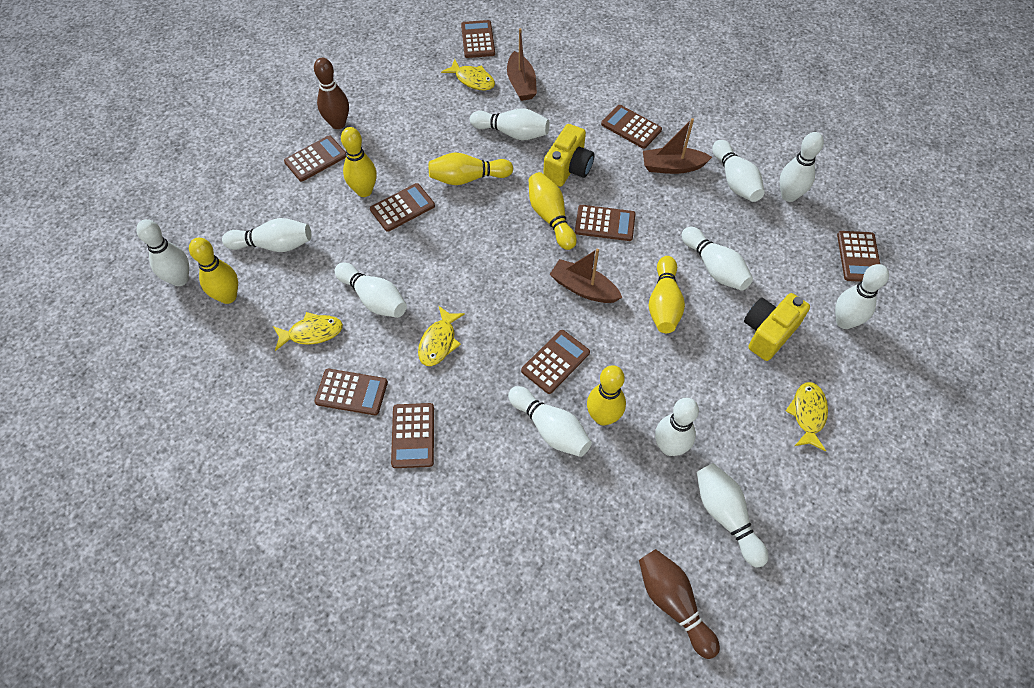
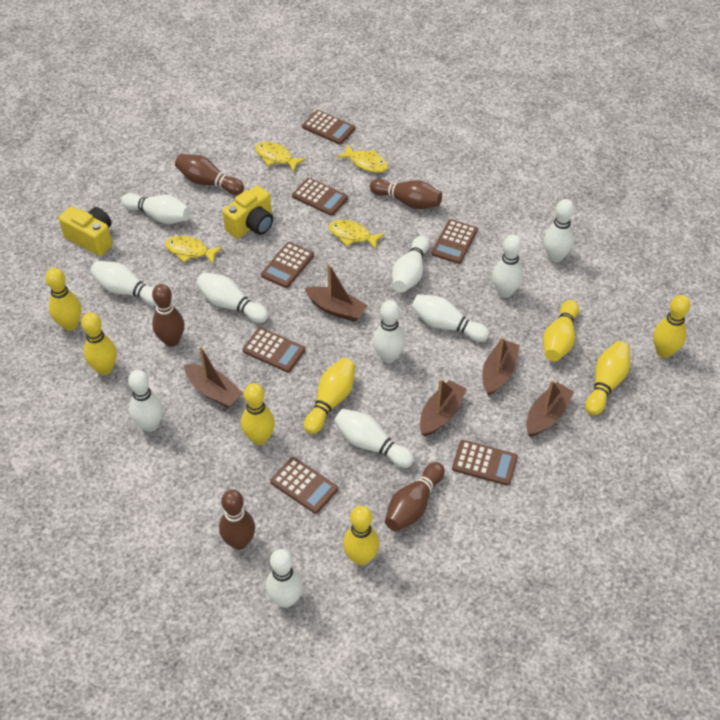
brown boat: 3 -> 5
brown bowling pin: 2 -> 5
brown calculator: 9 -> 7
yellow bowling pin: 6 -> 8

